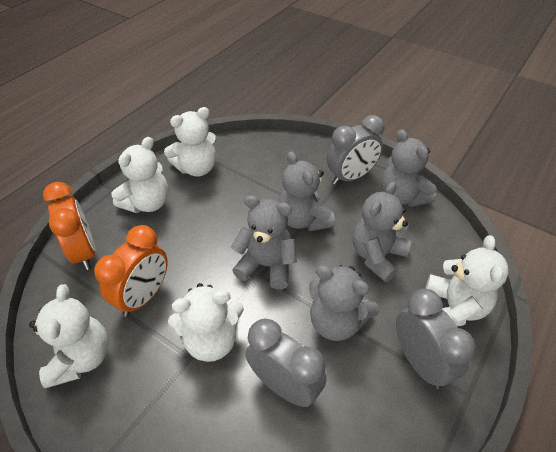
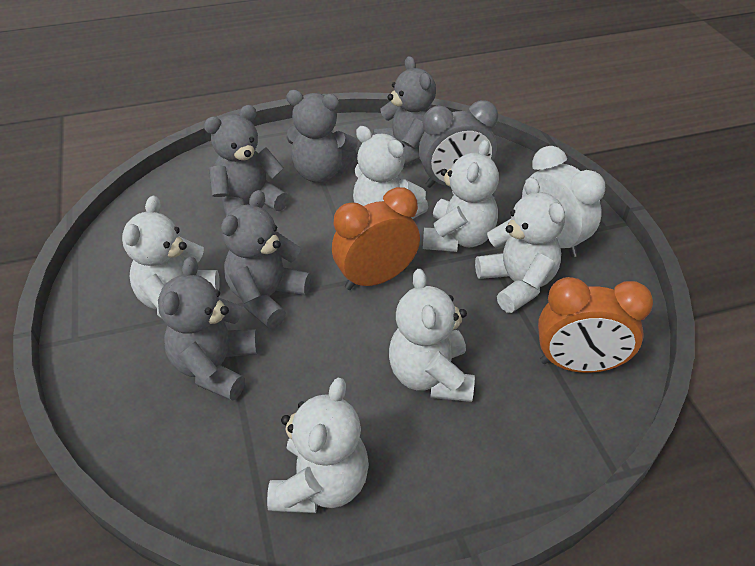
grey clock: 3 -> 1
white clock: 0 -> 1
white teddy bear: 5 -> 6

